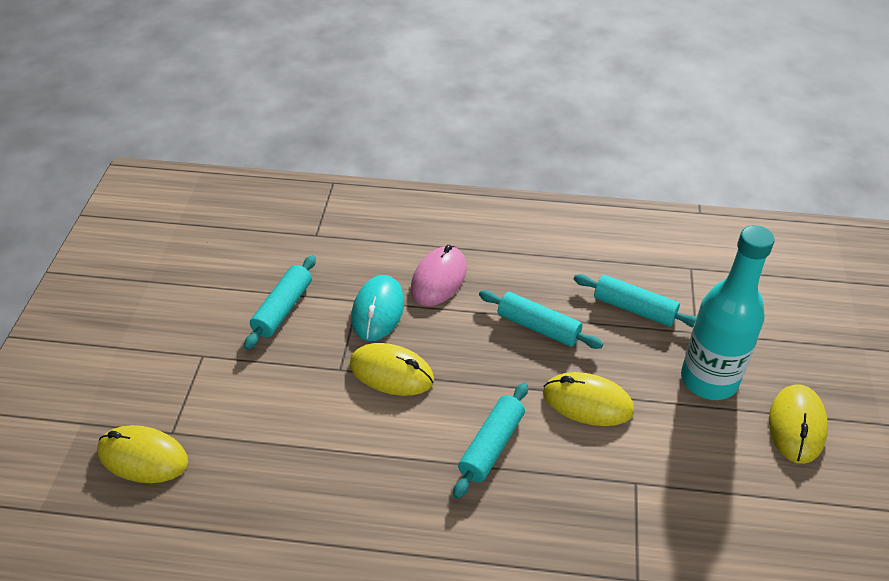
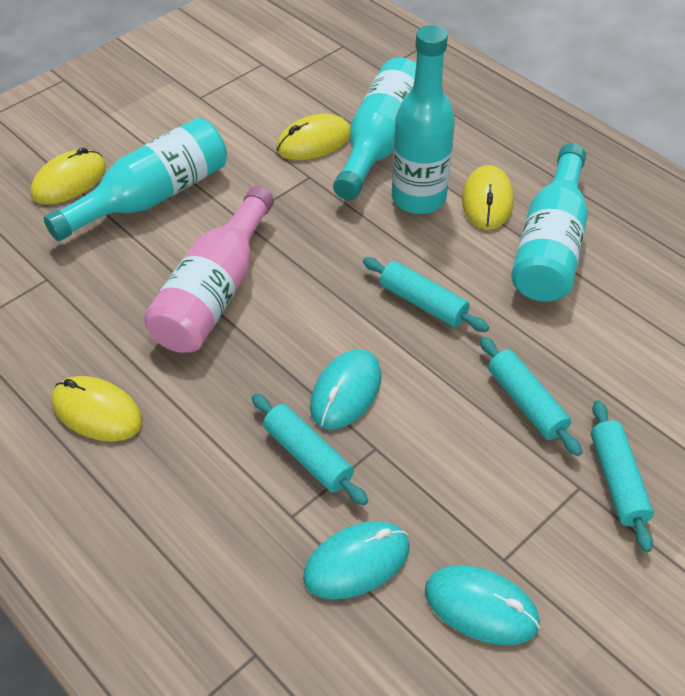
pink bottle: 0 -> 1
pink mouse: 1 -> 0
turquoise bottle: 1 -> 4
turquoise mouse: 1 -> 3

